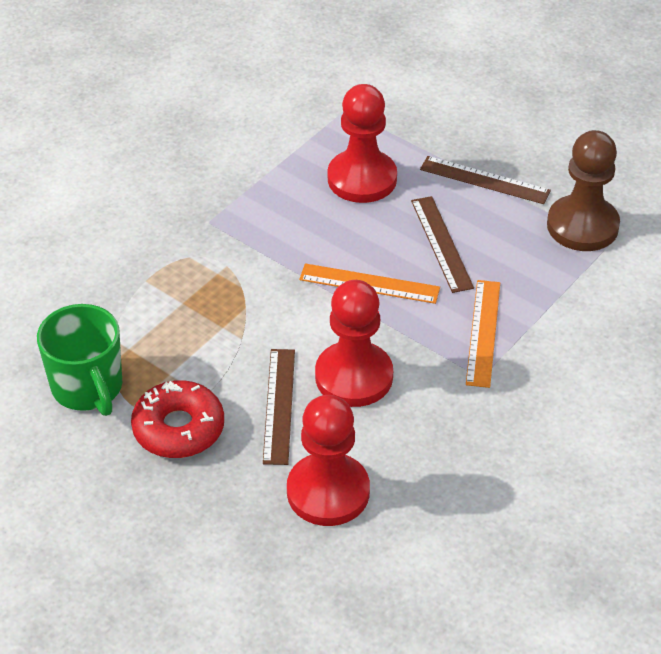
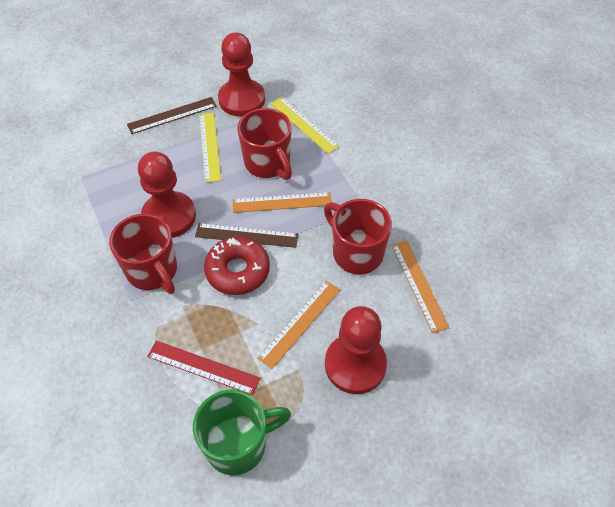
brown pawn: 1 -> 0
brown ruler: 3 -> 2
orange ruler: 2 -> 3
red mug: 0 -> 3
red ruler: 0 -> 1
yellow ruler: 0 -> 2

